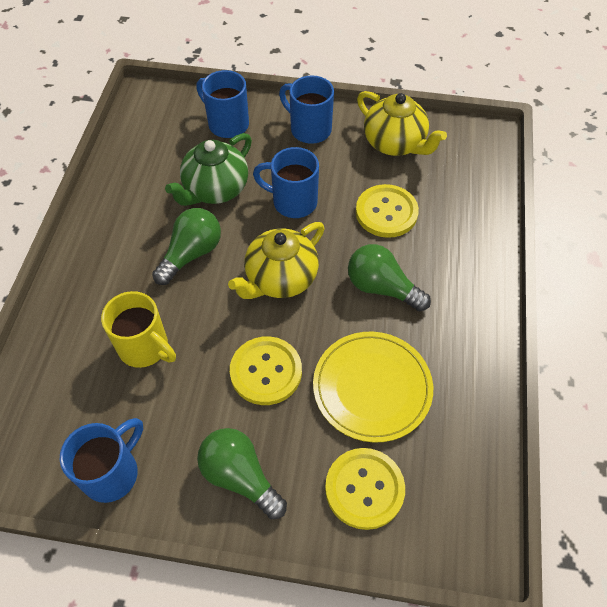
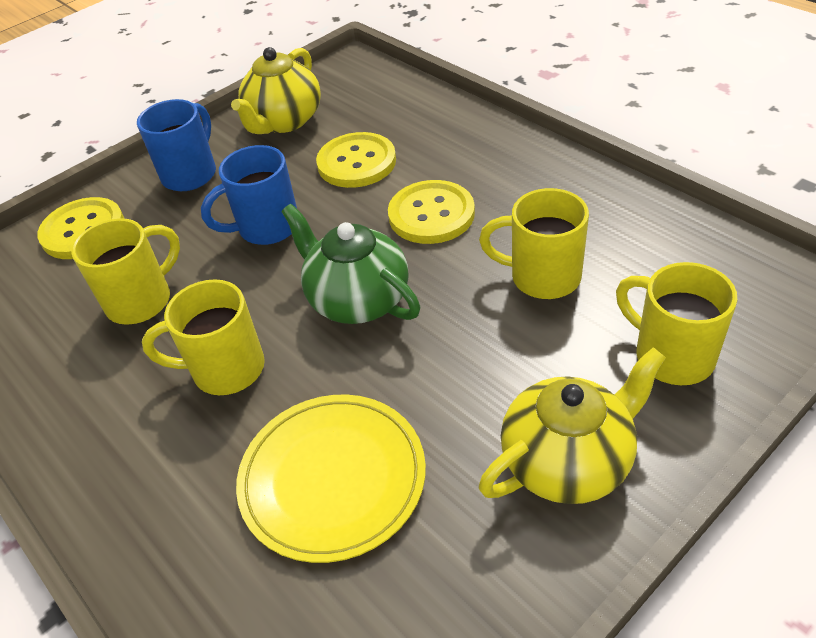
blue mug: 4 -> 2
green light bulb: 3 -> 0
yellow mug: 1 -> 4

